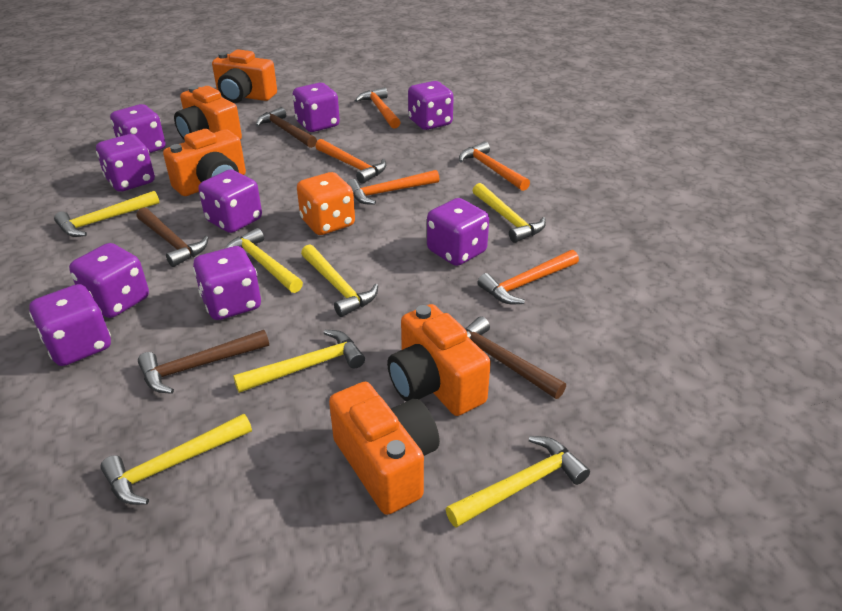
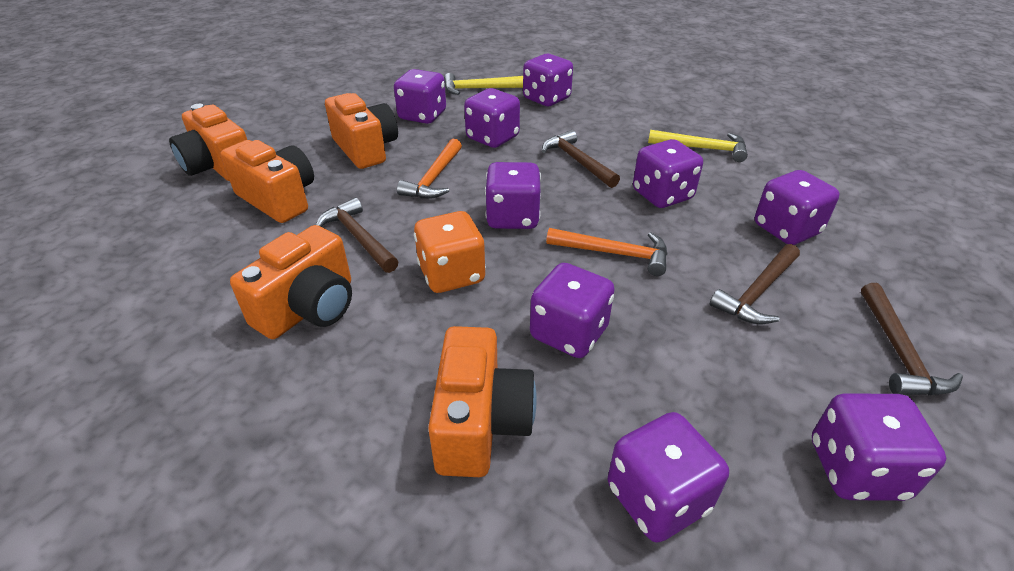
orange hammer: 5 -> 2
yellow hammer: 7 -> 2

